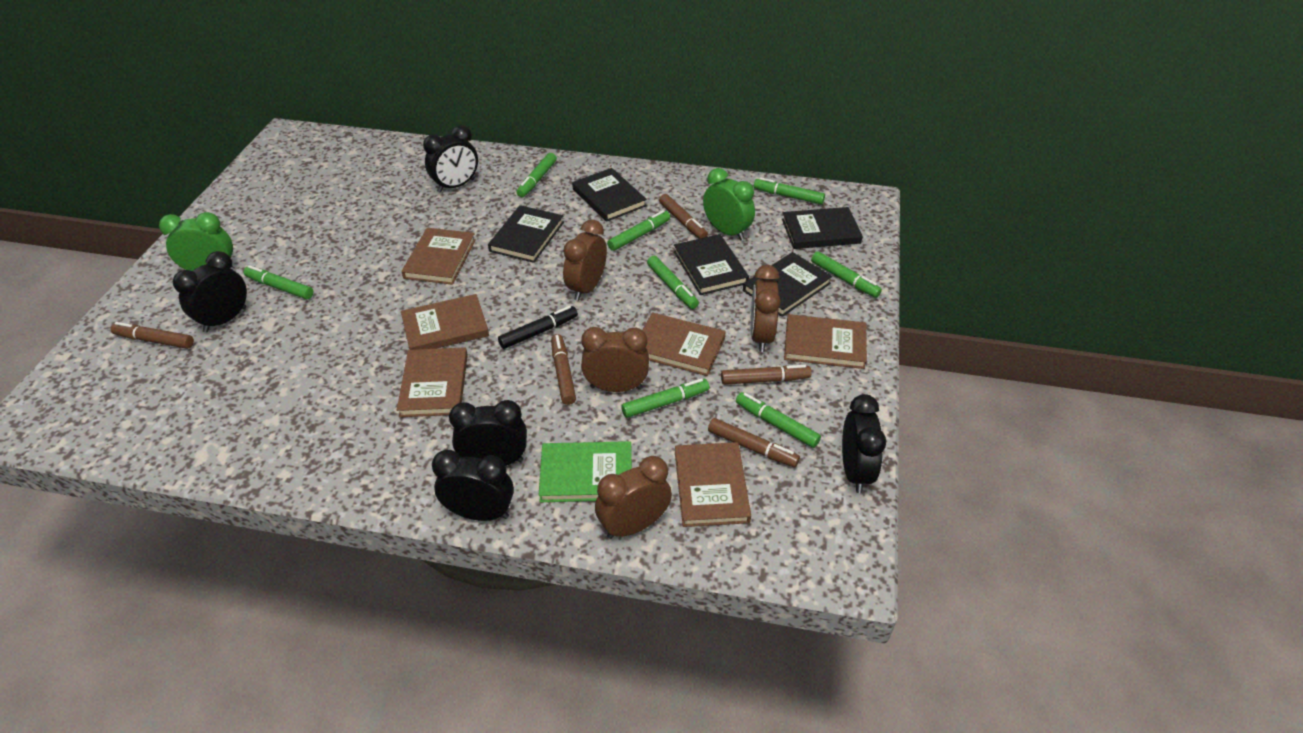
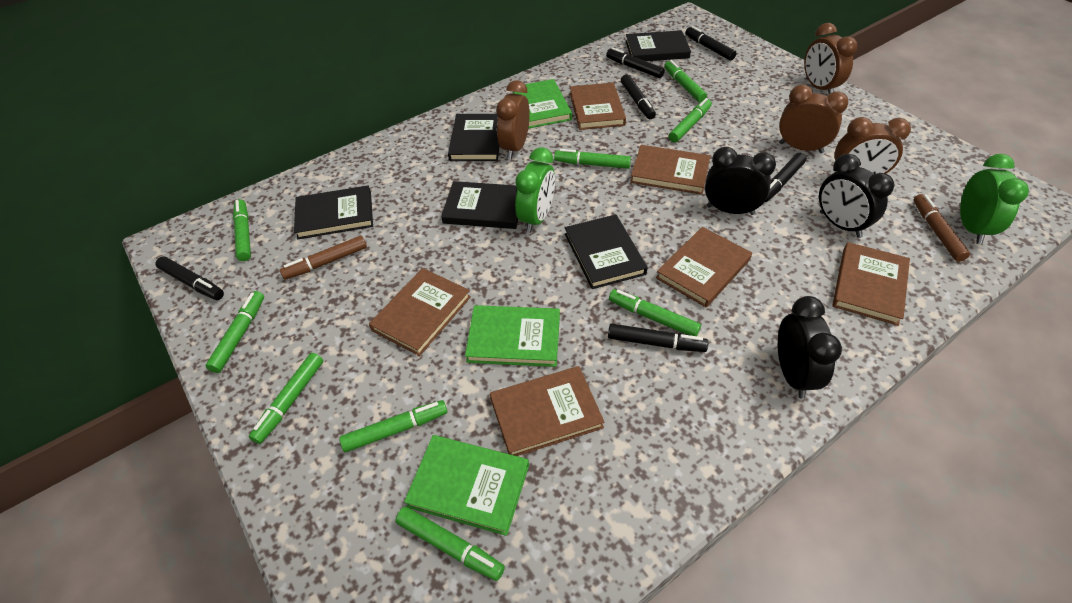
black clock: 5 -> 3
black marker: 1 -> 6
brown marker: 5 -> 2
green book: 1 -> 3
green marker: 8 -> 9

